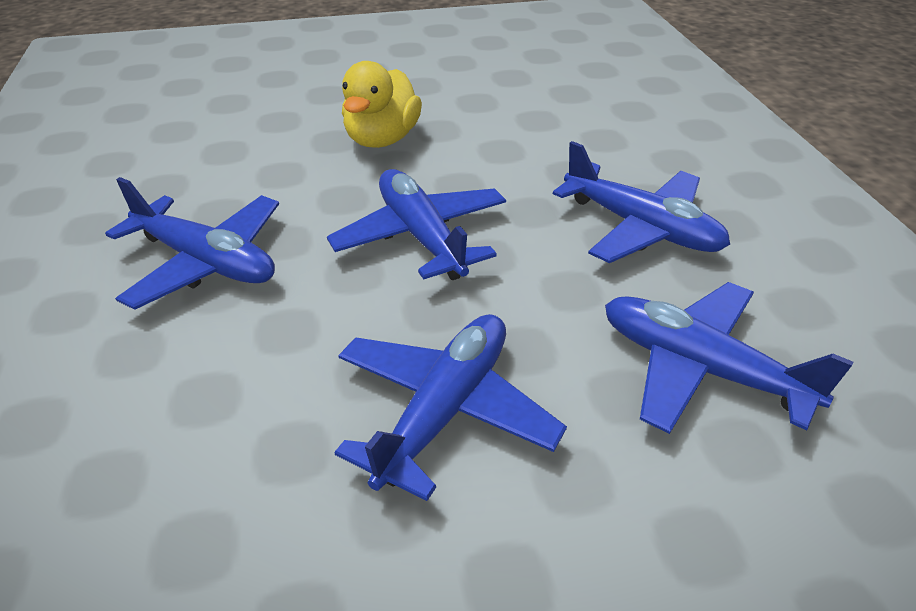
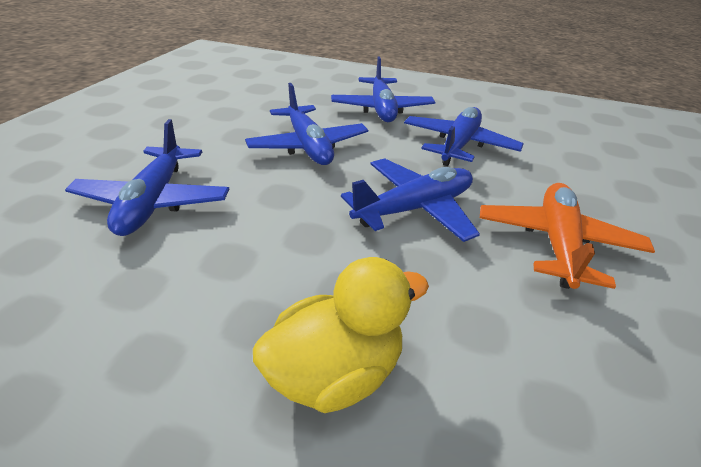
orange plane: 0 -> 1

